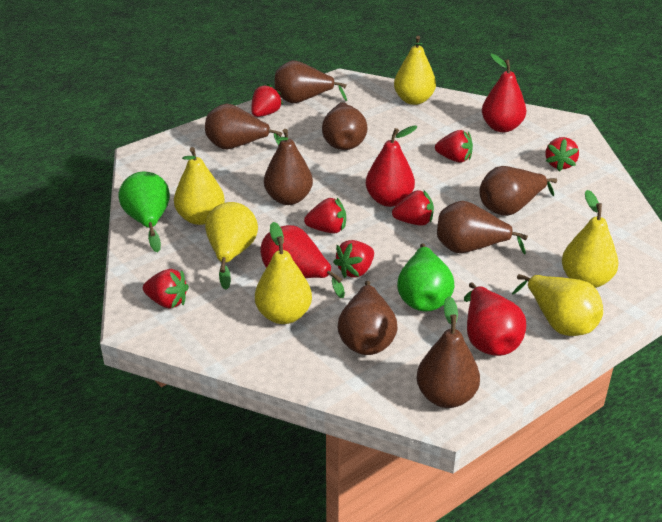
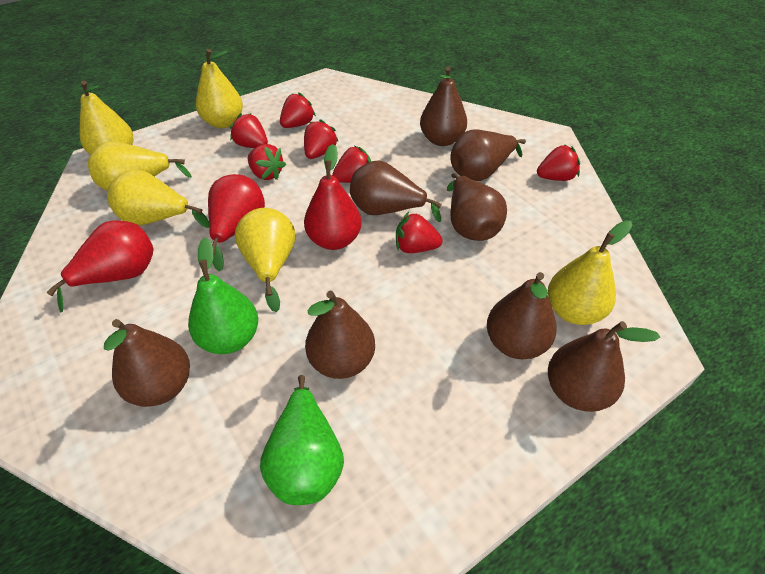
red pear: 4 -> 3

